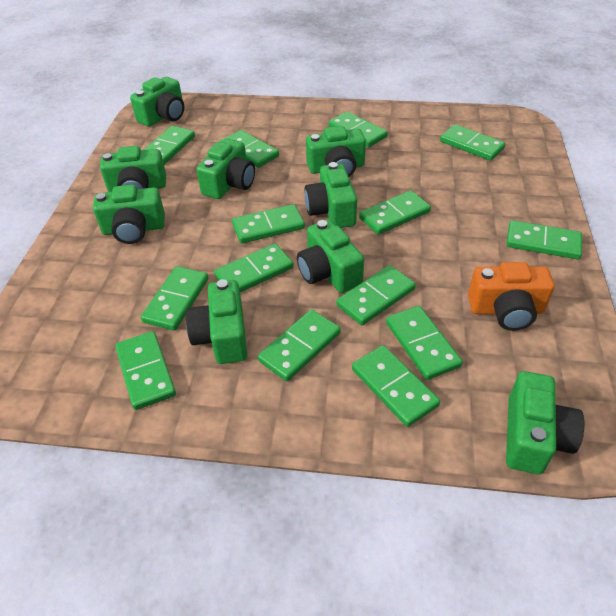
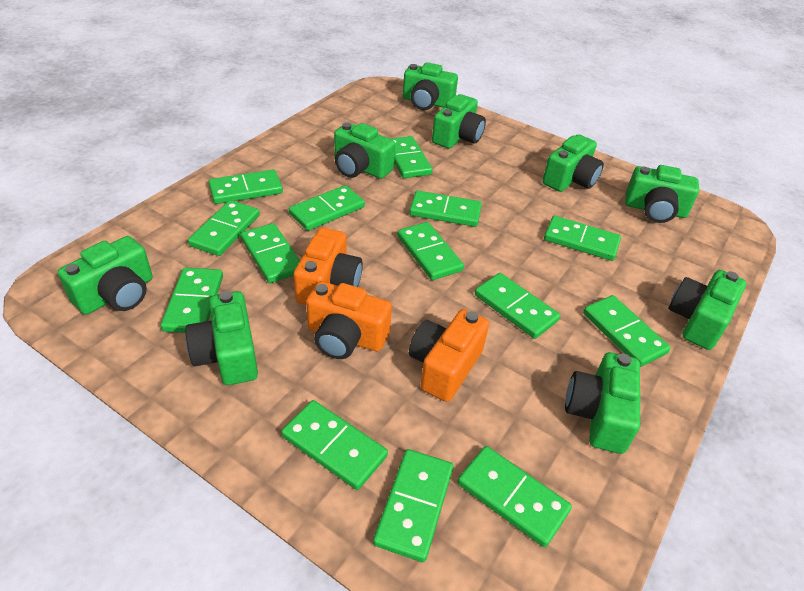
orange camera: 1 -> 3

